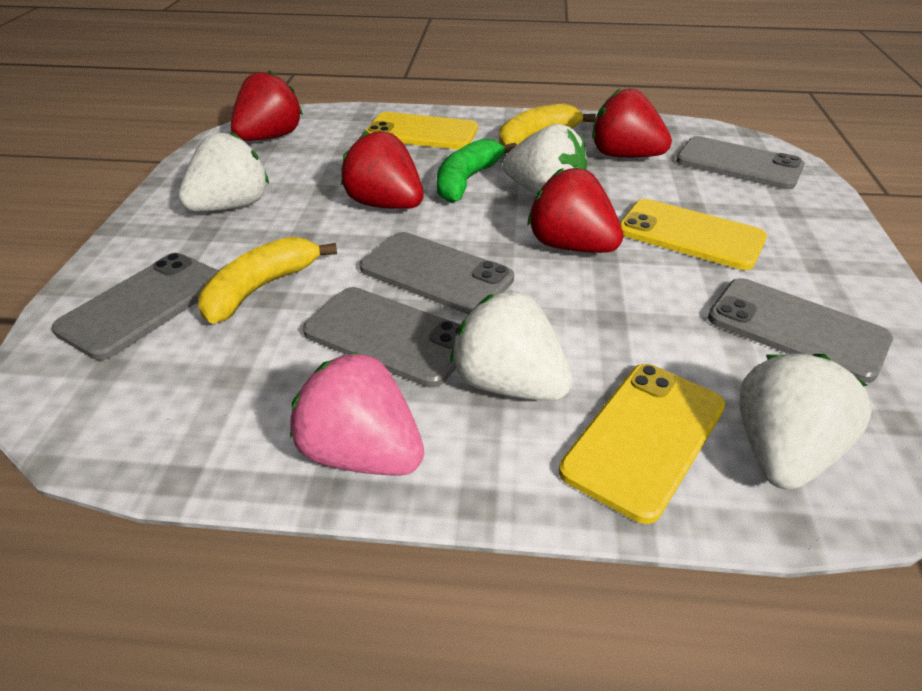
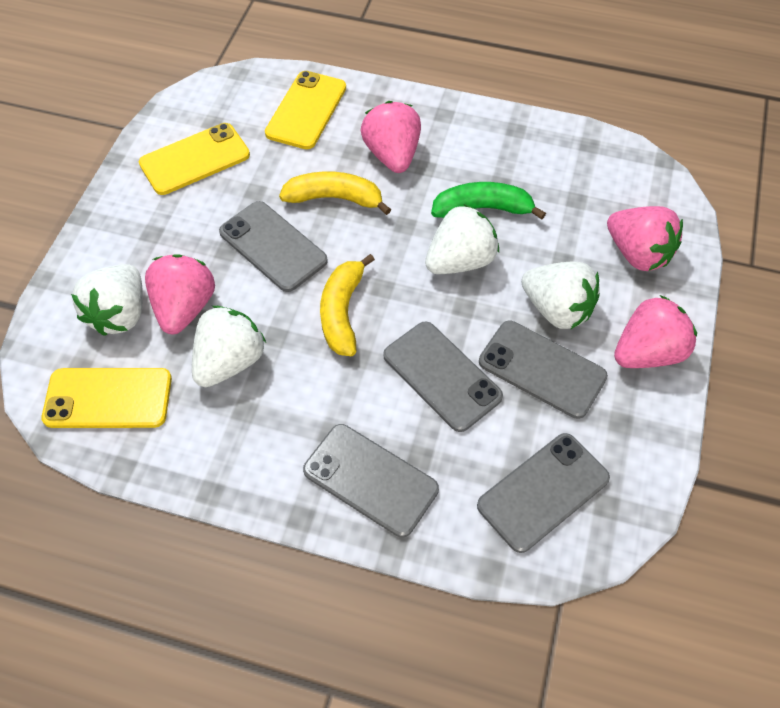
pink strawberry: 1 -> 4
red strawberry: 4 -> 0

